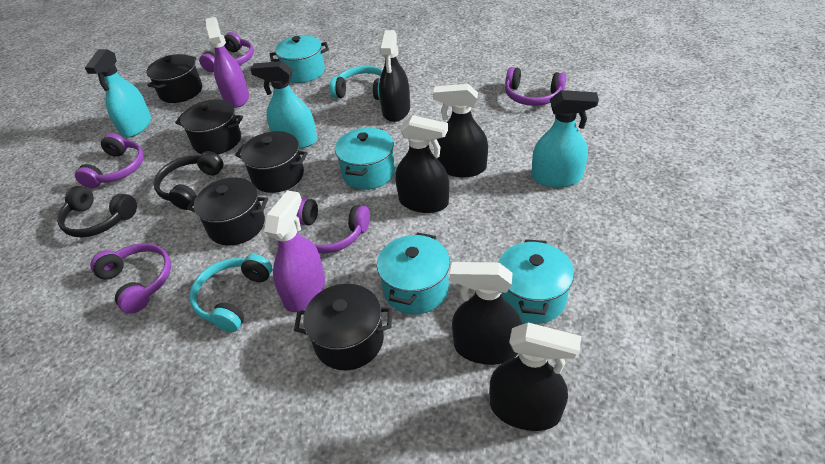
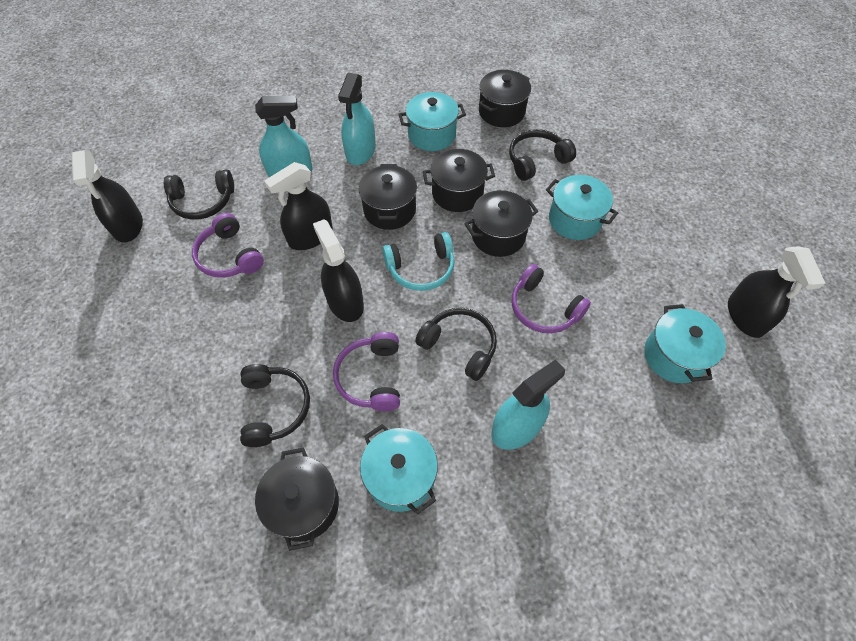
black headphones: 2 -> 4
black spray bottle: 5 -> 4
purple headphones: 5 -> 3
purple spray bottle: 2 -> 0
turquoise headphones: 2 -> 1

